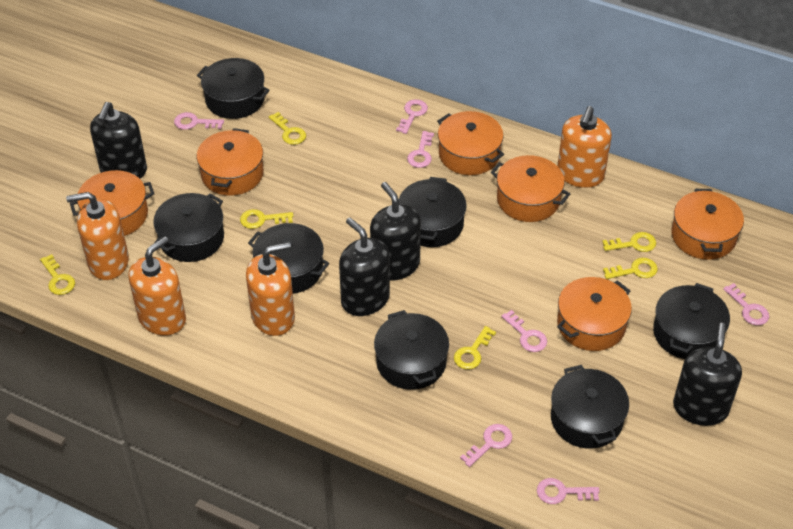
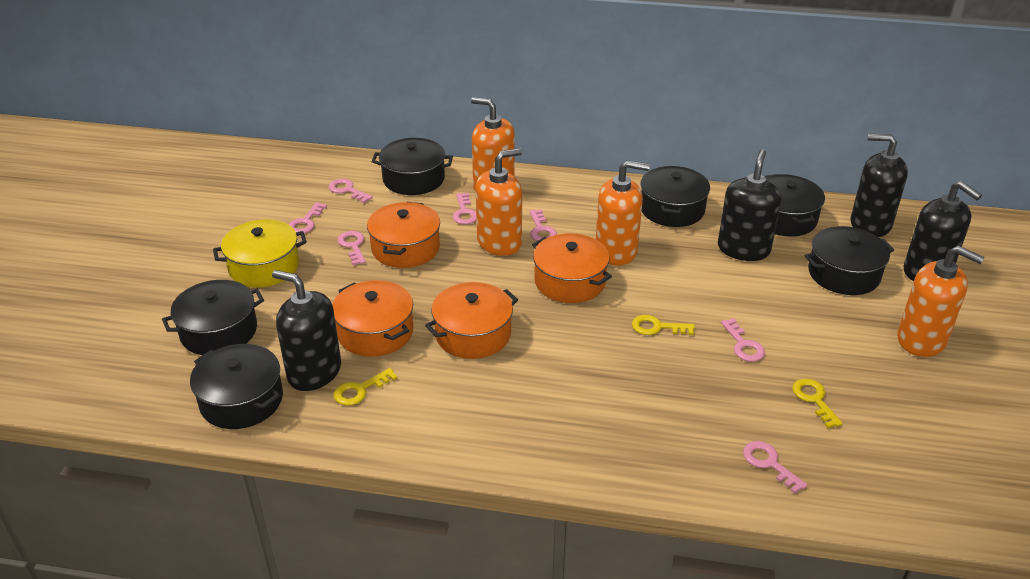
black pot: 7 -> 6
orange pot: 6 -> 4
yellow key: 6 -> 3
yellow pot: 0 -> 1

